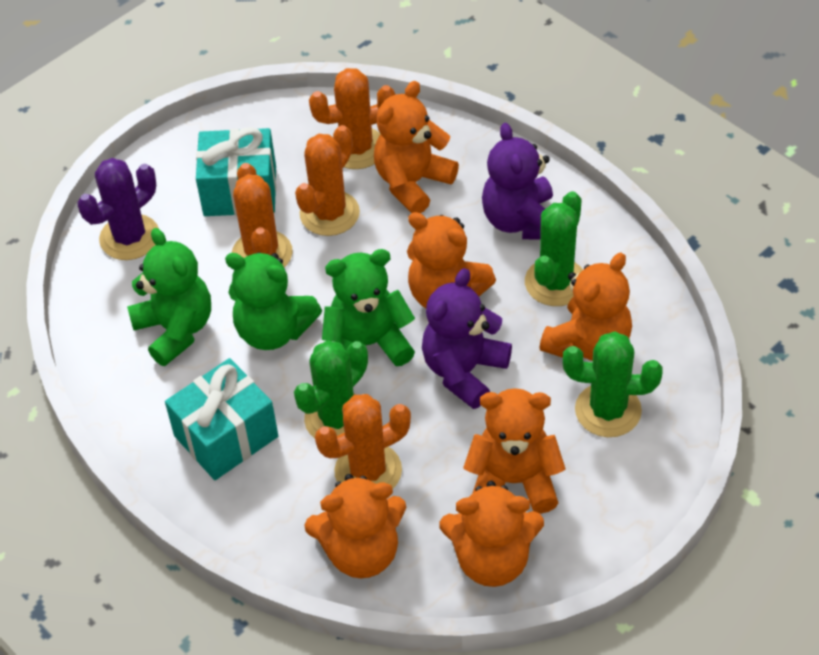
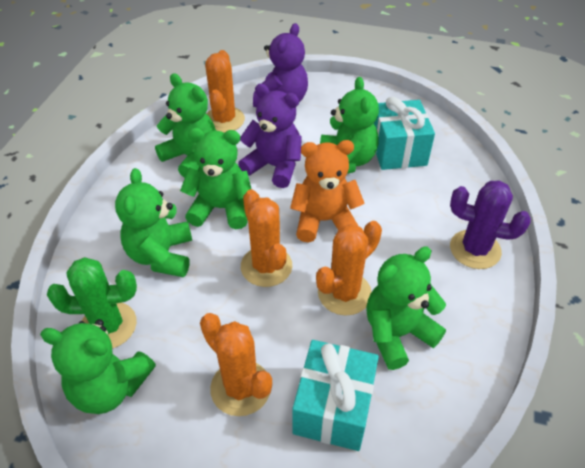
green cactus: 3 -> 1
green teddy bear: 3 -> 6
orange teddy bear: 6 -> 1

